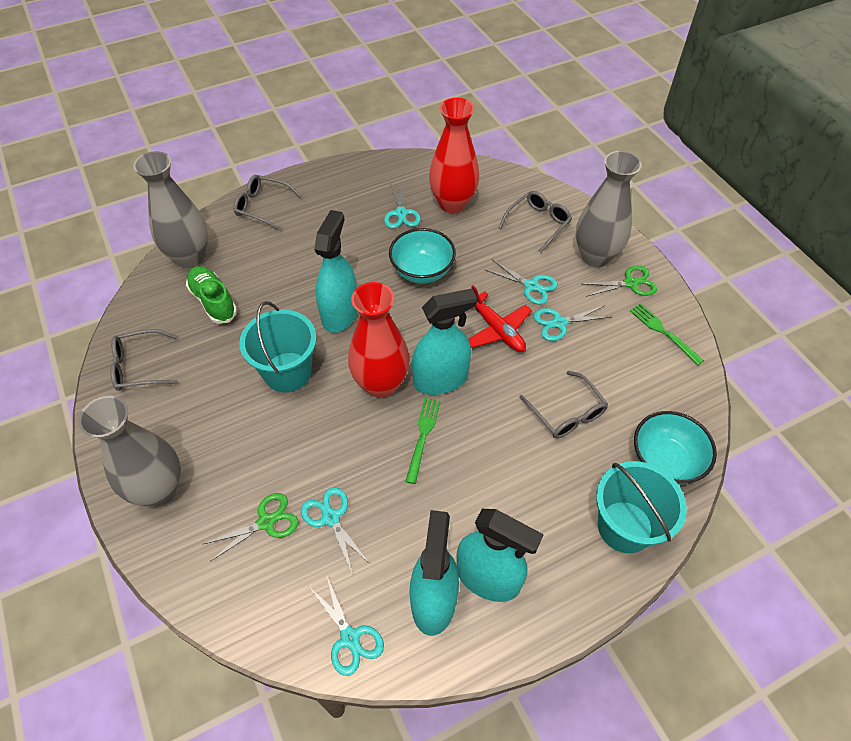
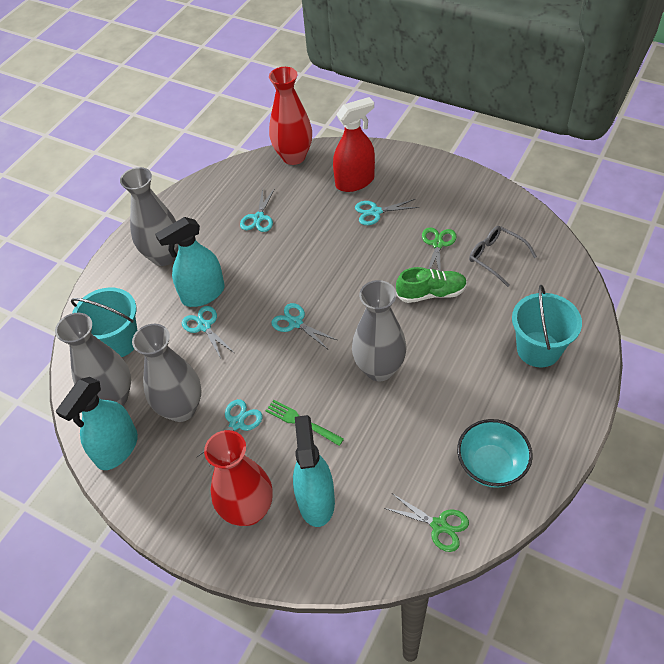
green fork: 2 -> 1
grey glasses: 4 -> 1
grey vase: 3 -> 4
red plane: 1 -> 0
red spray bottle: 0 -> 1
turquoise bowl: 2 -> 1
turquoise spray bottle: 4 -> 3

